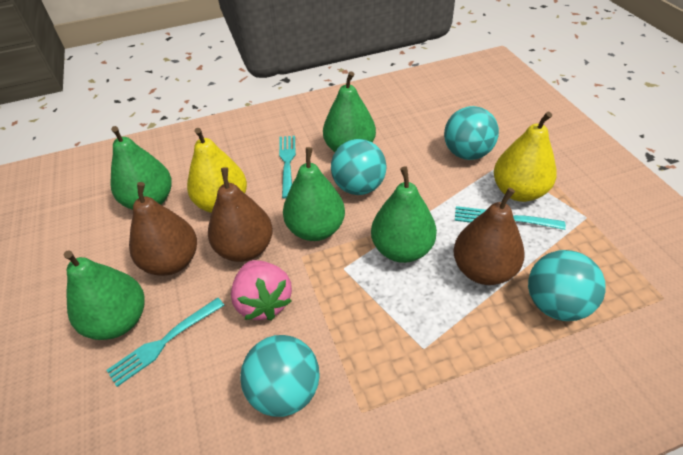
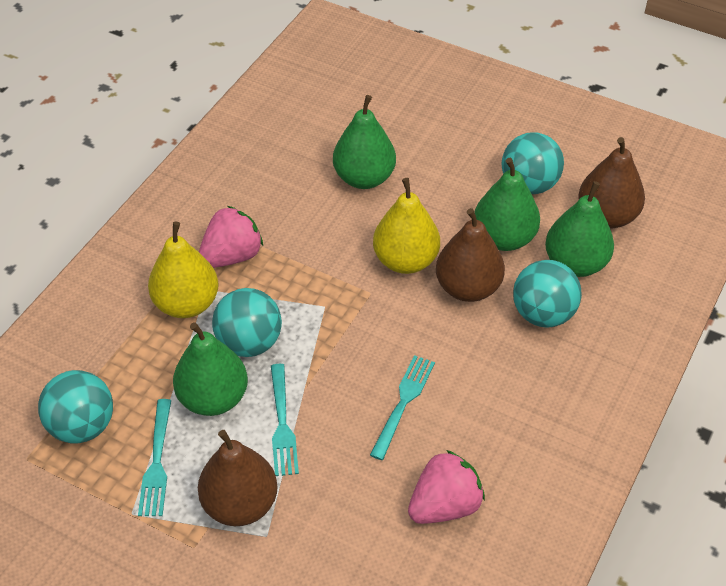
green pear: 5 -> 4
pink strawberry: 1 -> 2

